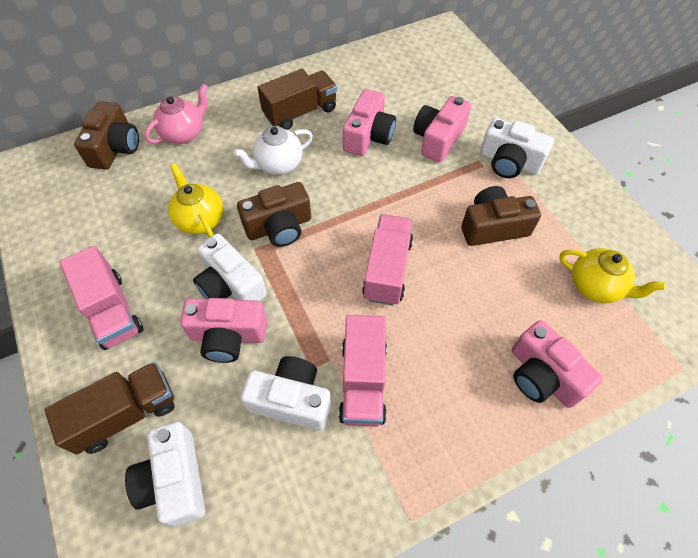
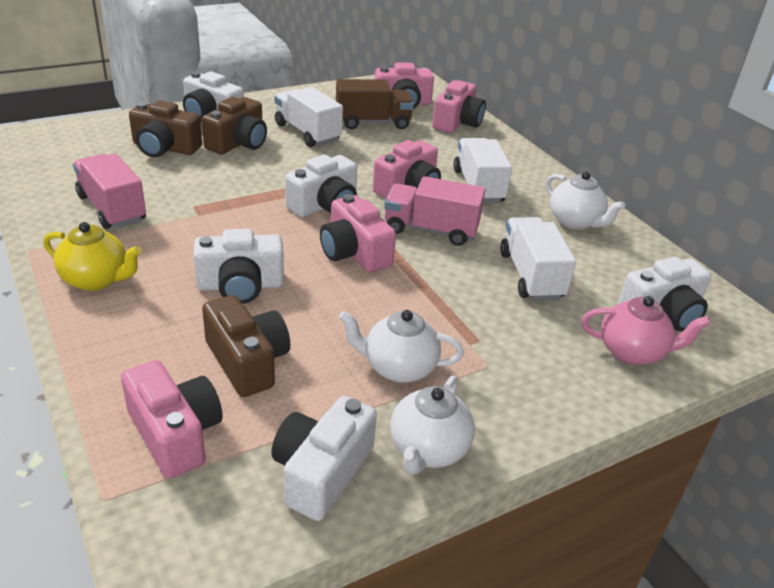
brown truck: 2 -> 1
pink camera: 4 -> 5
pink truck: 3 -> 2
white camera: 4 -> 5
white teapot: 1 -> 3
white truck: 0 -> 3
yellow teapot: 2 -> 1

